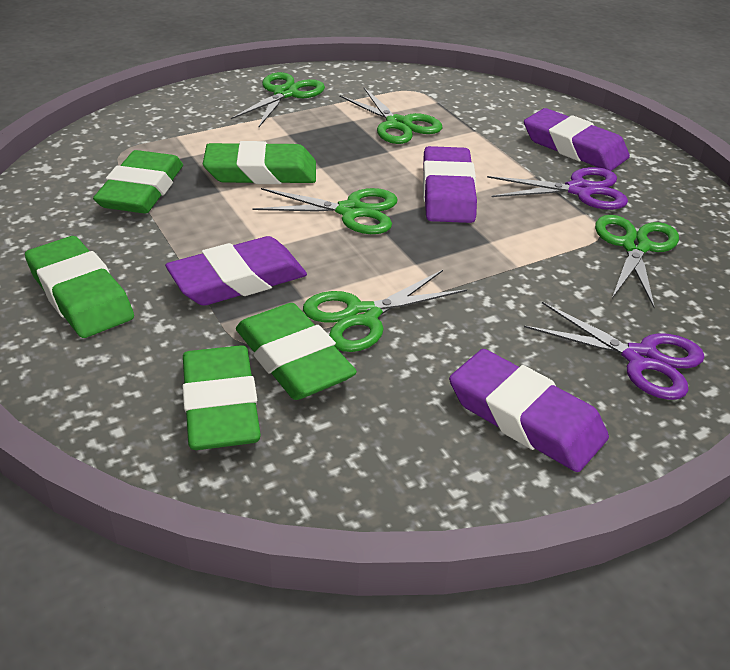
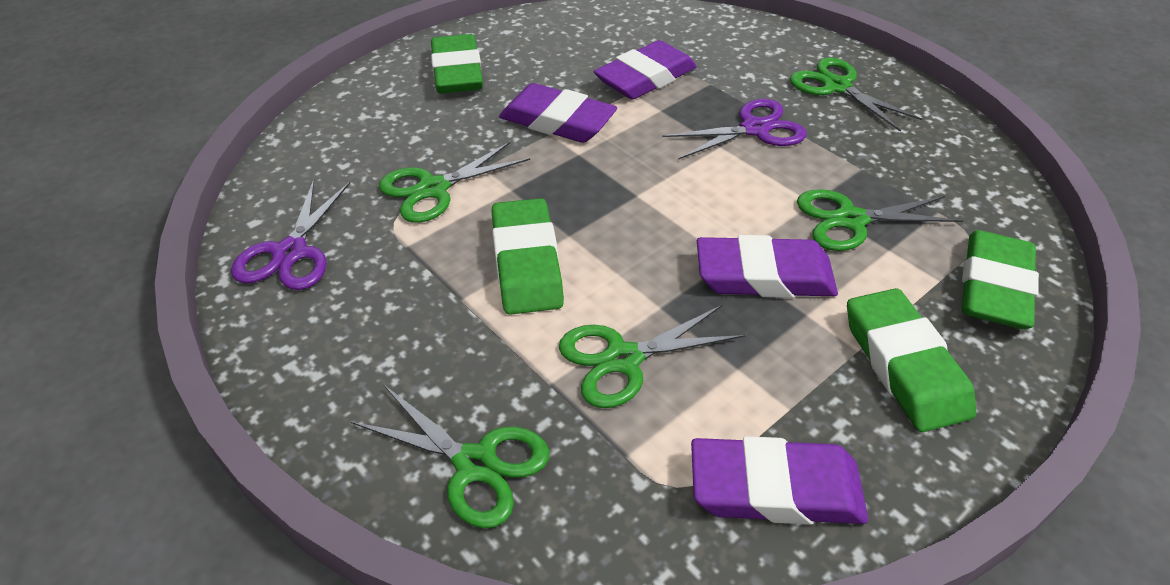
green eraser: 5 -> 4

